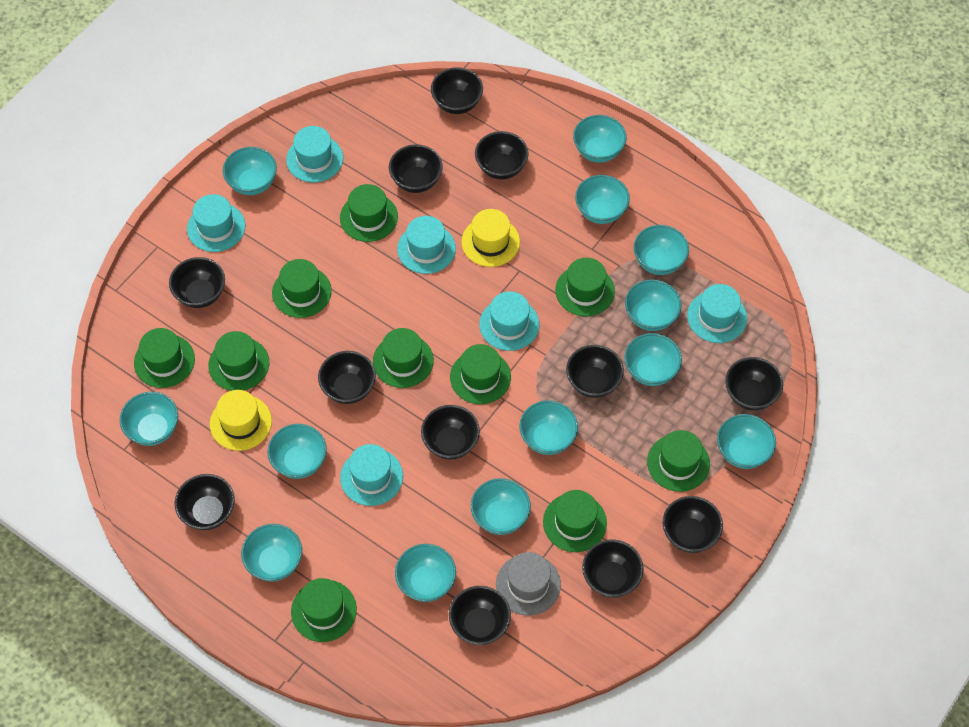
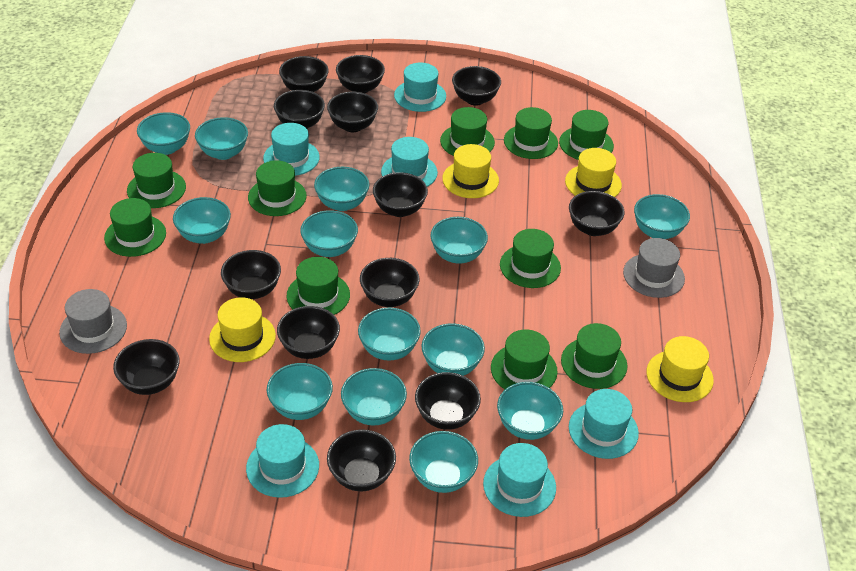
black bowl: 12 -> 13
grey hat: 1 -> 2
yellow hat: 2 -> 4

